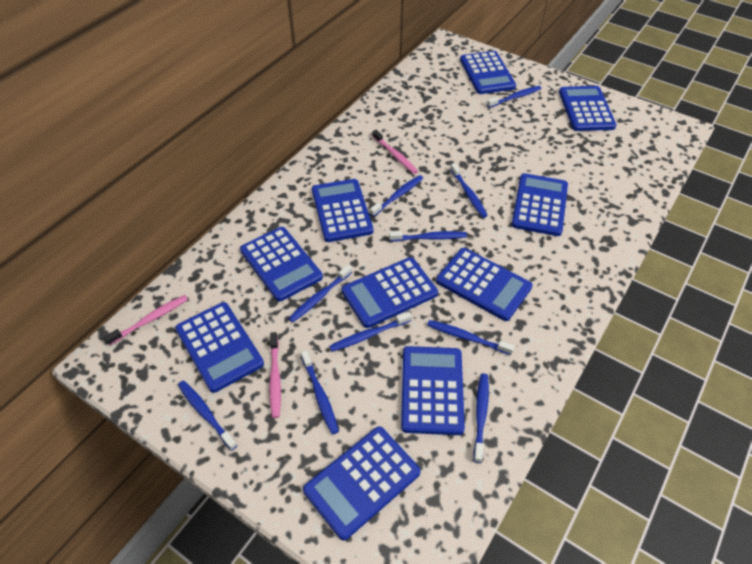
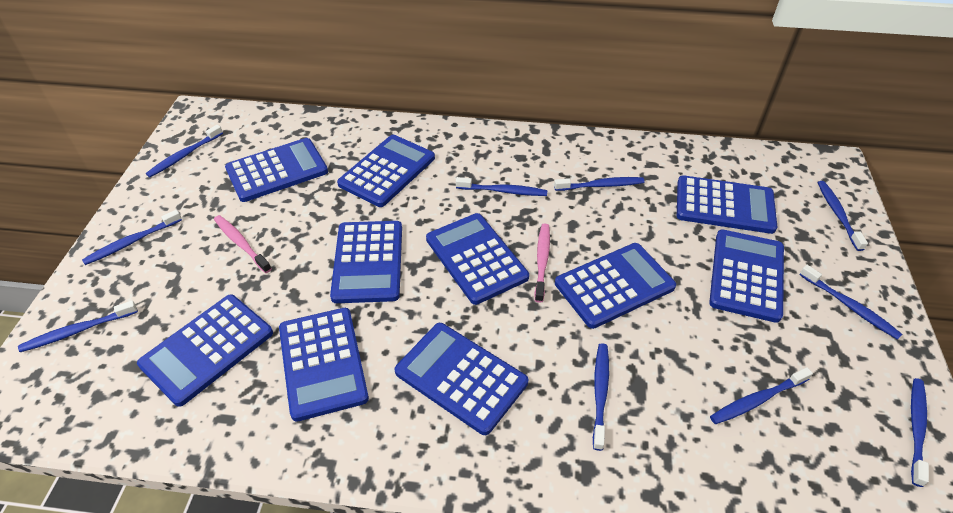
pink toothbrush: 3 -> 2

